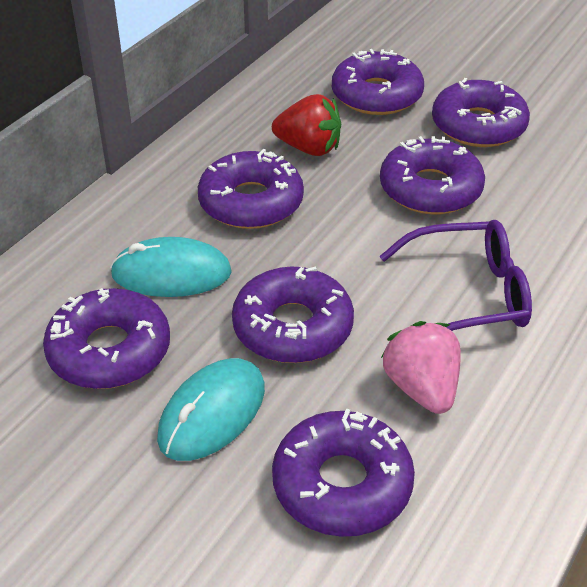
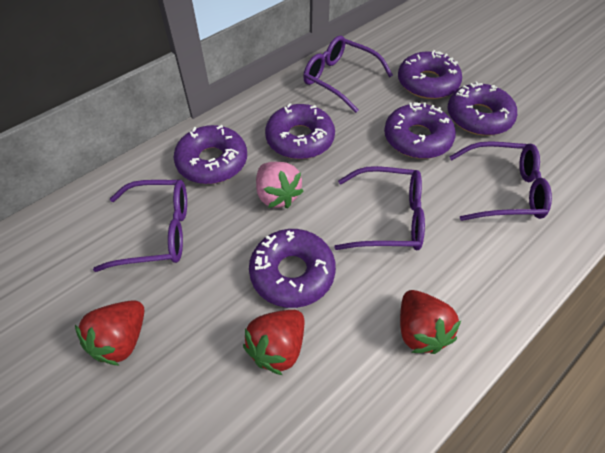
purple donut: 7 -> 6
purple glasses: 1 -> 4
red strawberry: 1 -> 3
turquoise mouse: 2 -> 0

